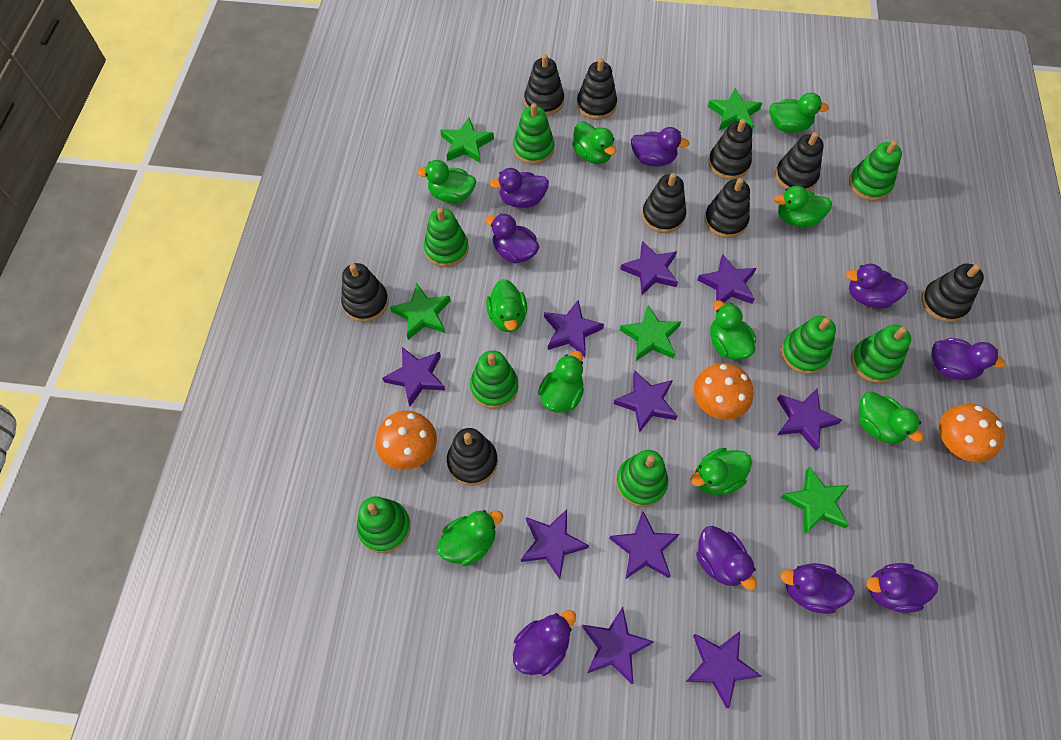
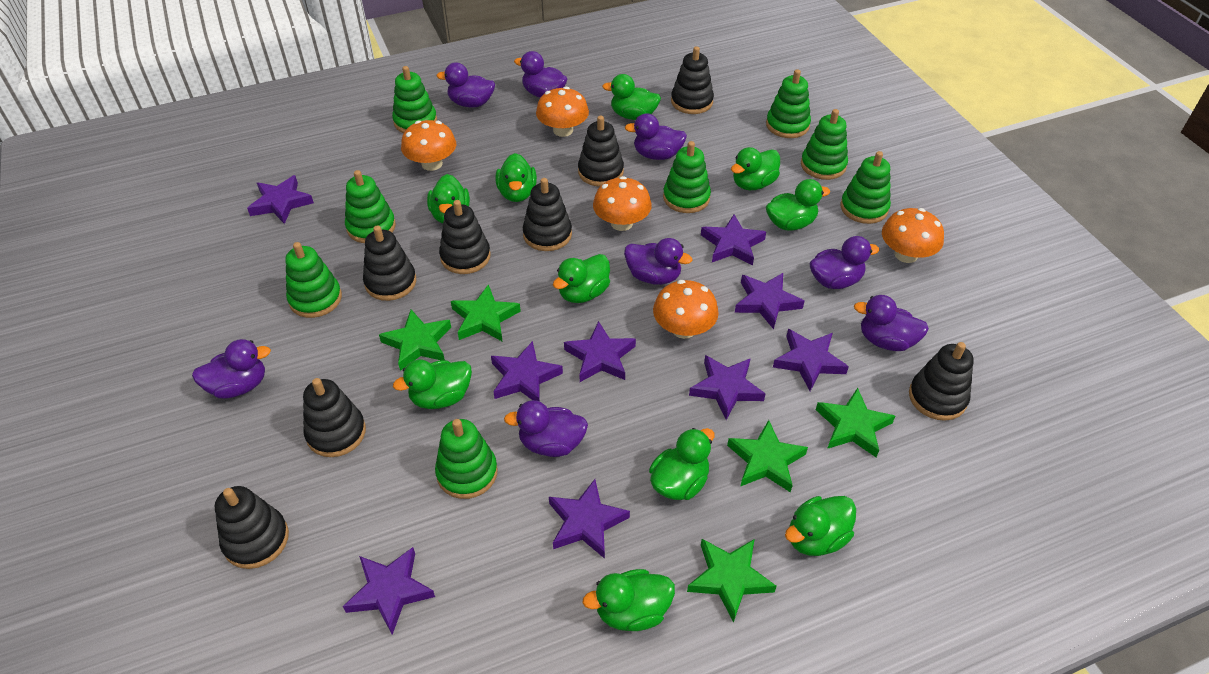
black stacking toy: 9 -> 8
orange mushroom: 3 -> 5
purple duck: 9 -> 8
purple star: 10 -> 9

